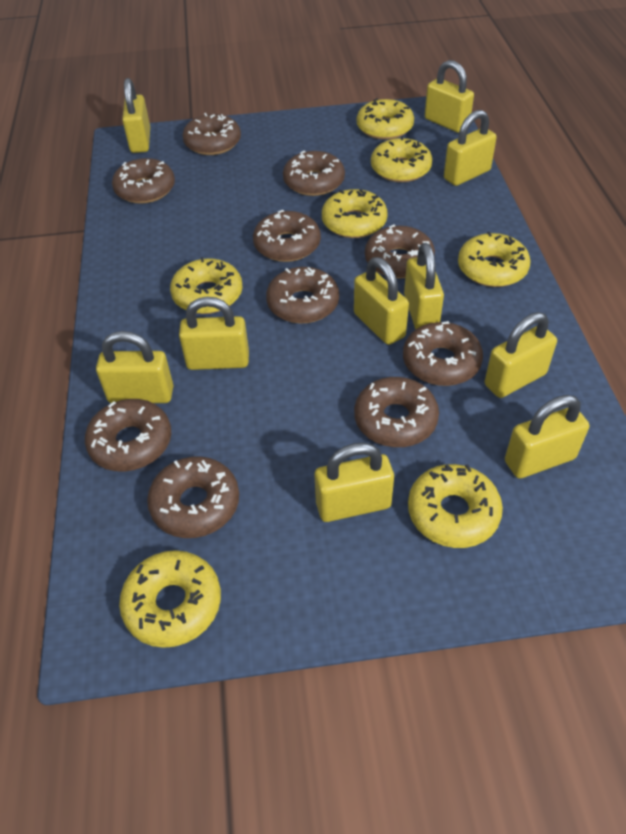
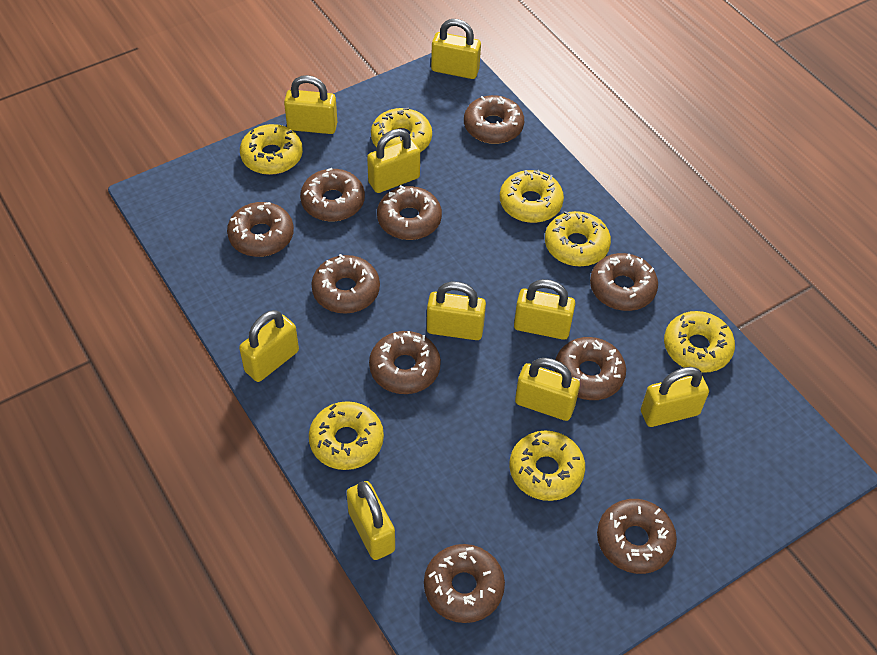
yellow padlock: 10 -> 9

